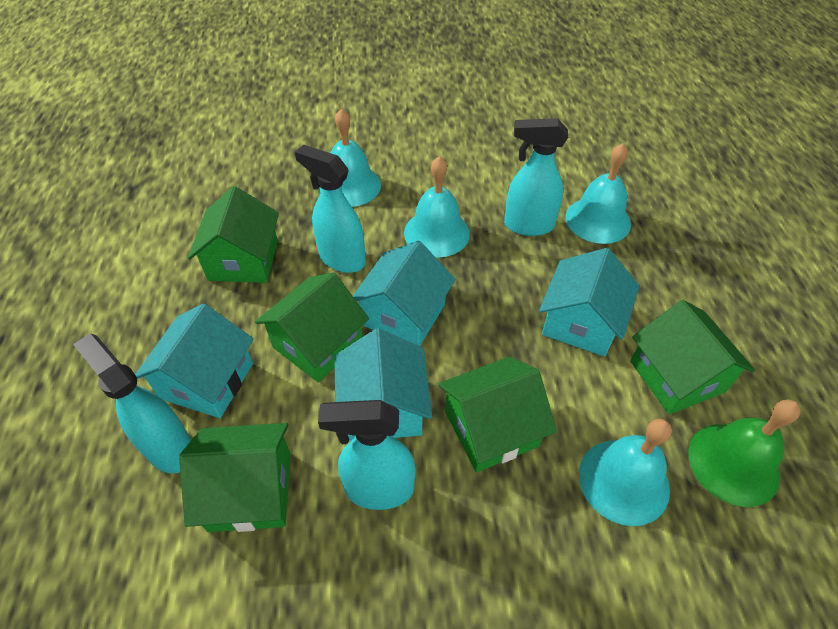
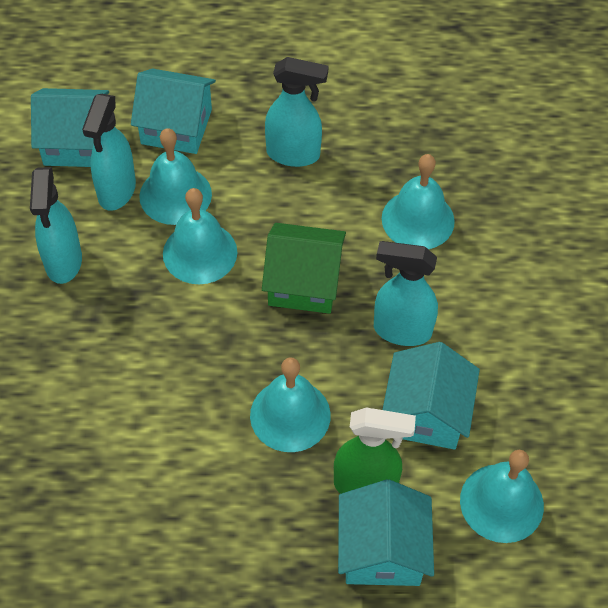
green bell: 1 -> 0
green house: 5 -> 1
green spray bottle: 0 -> 1
turquoise bell: 4 -> 5

